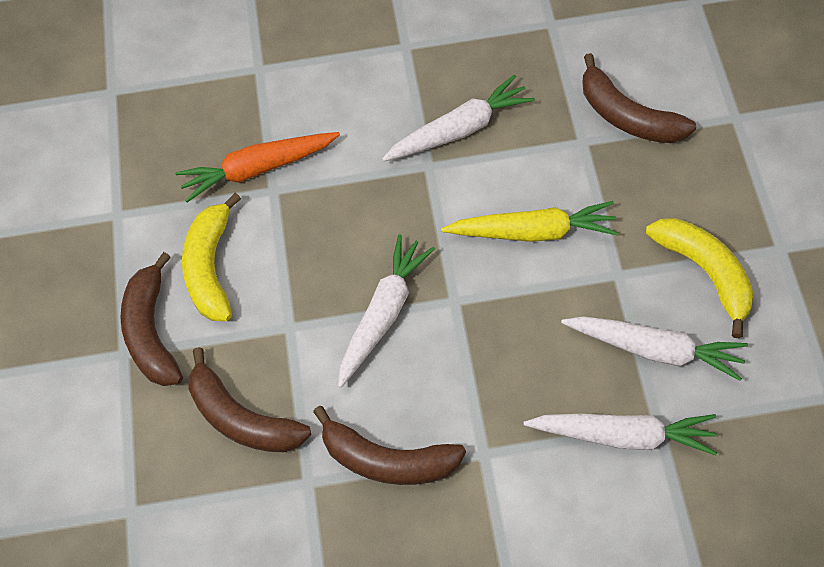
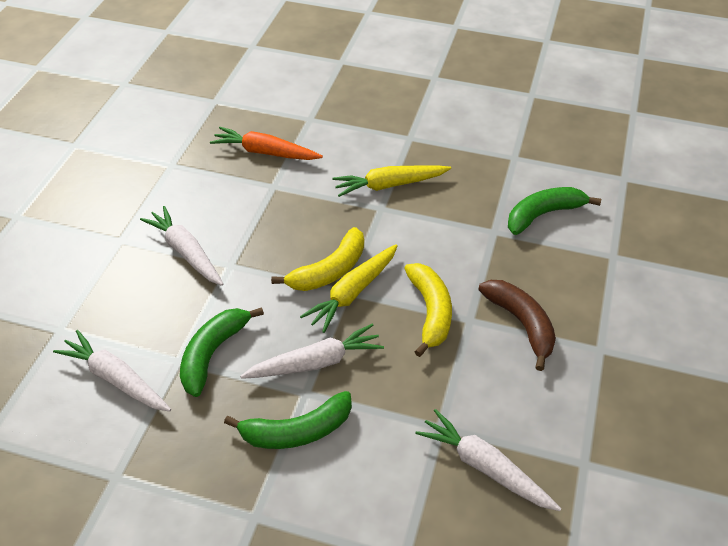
brown banana: 4 -> 1
green banana: 0 -> 3
yellow carrot: 1 -> 2

